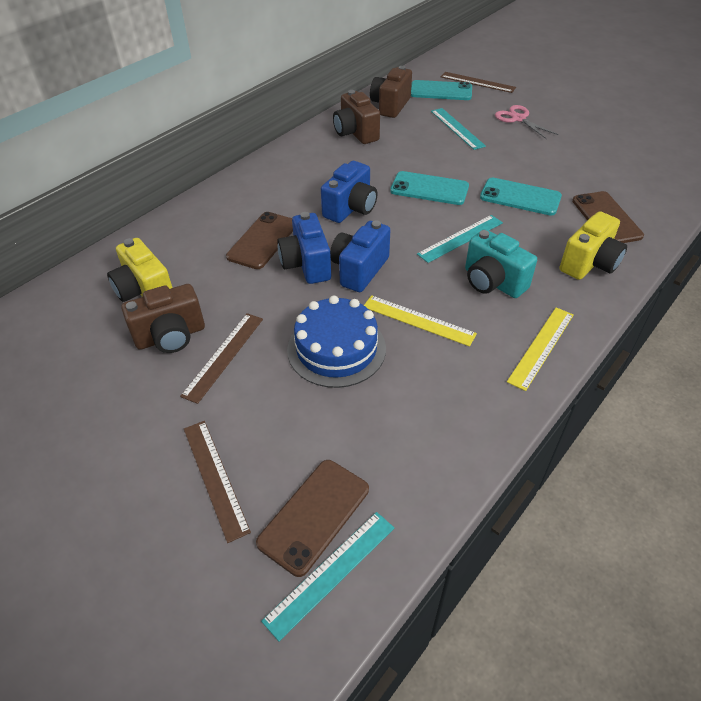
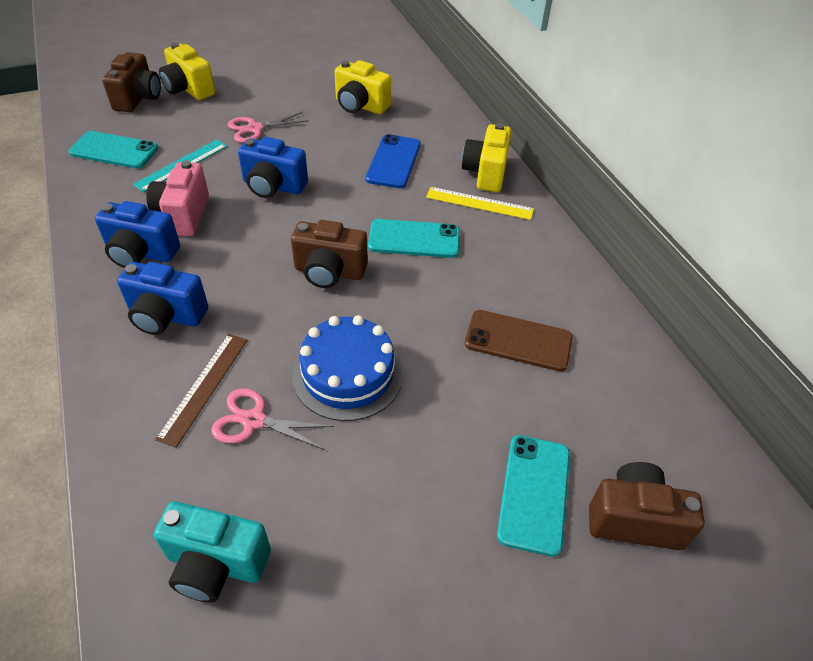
blue phone: 0 -> 1
brown phone: 3 -> 1
brown ruler: 3 -> 1
pink camera: 0 -> 1
pink scissors: 1 -> 2
turquoise ruler: 3 -> 1
yellow camera: 2 -> 3
yellow ruler: 2 -> 1

